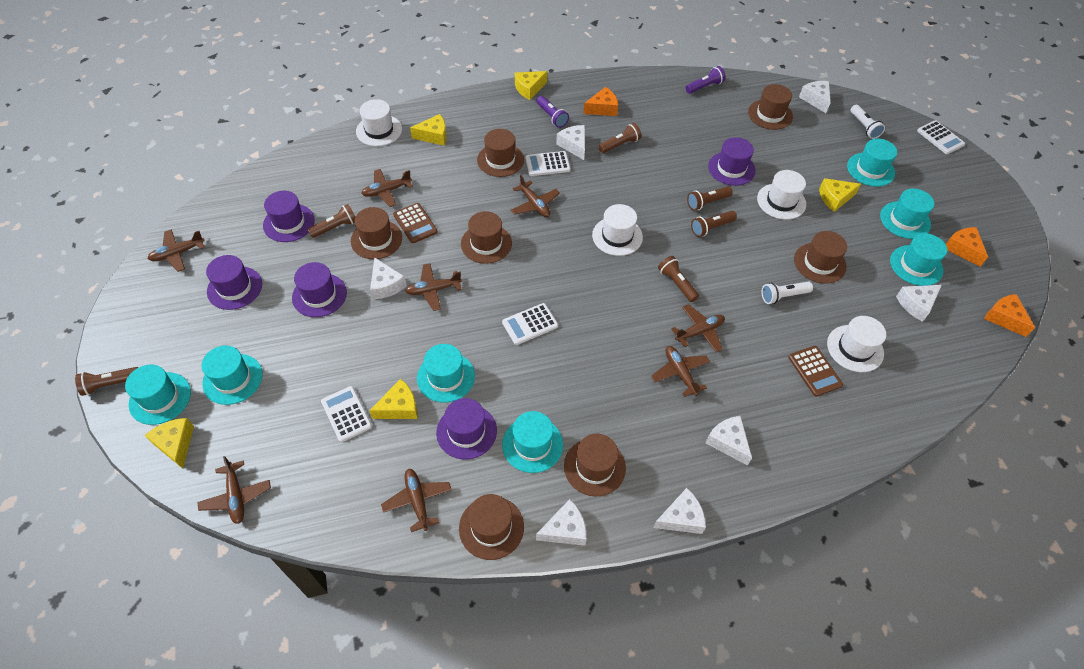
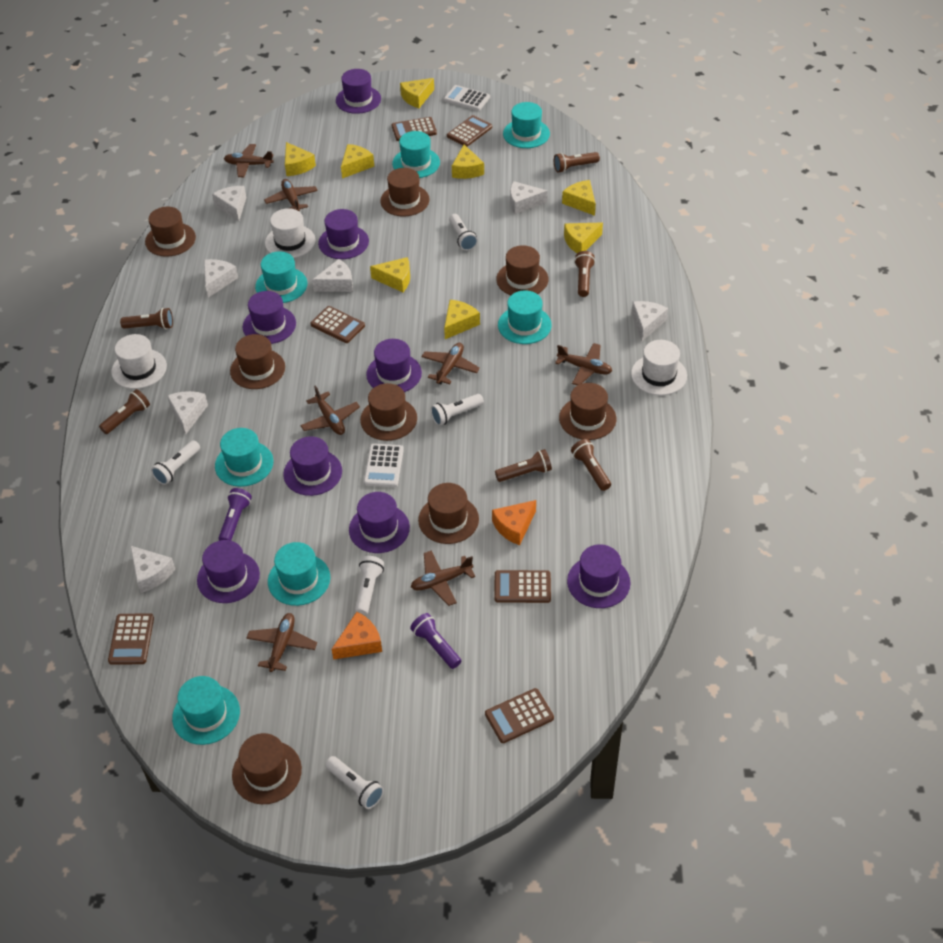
brown calculator: 2 -> 6
brown hat: 7 -> 8
brown plane: 8 -> 7
orange cheese: 3 -> 2
purple hat: 5 -> 8
white calculator: 4 -> 2
white flashlight: 2 -> 5
white hat: 4 -> 3
yellow cheese: 5 -> 8

